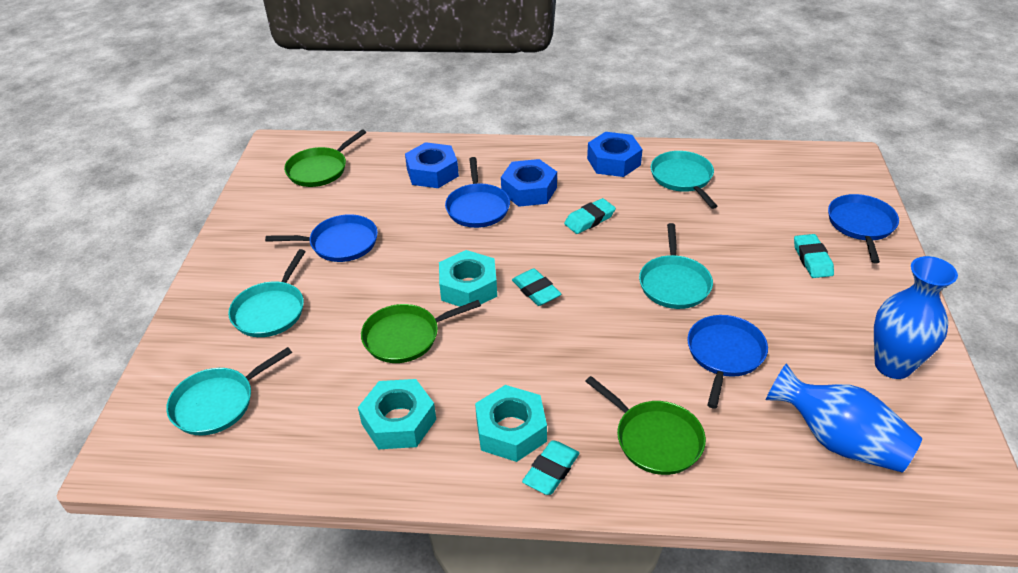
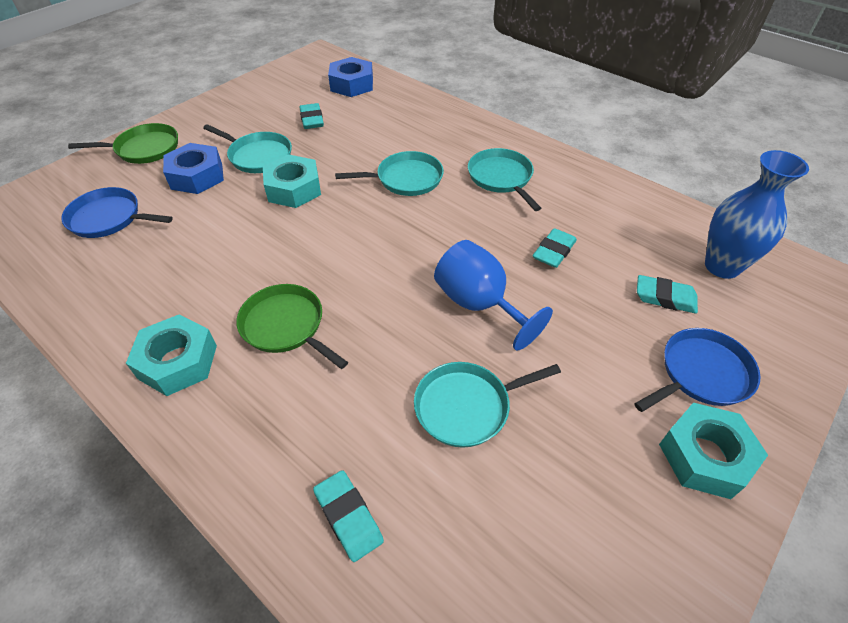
blue goblet: 0 -> 1
blue nut: 3 -> 2
blue pan: 4 -> 2
blue vase: 2 -> 1
green pan: 3 -> 2

